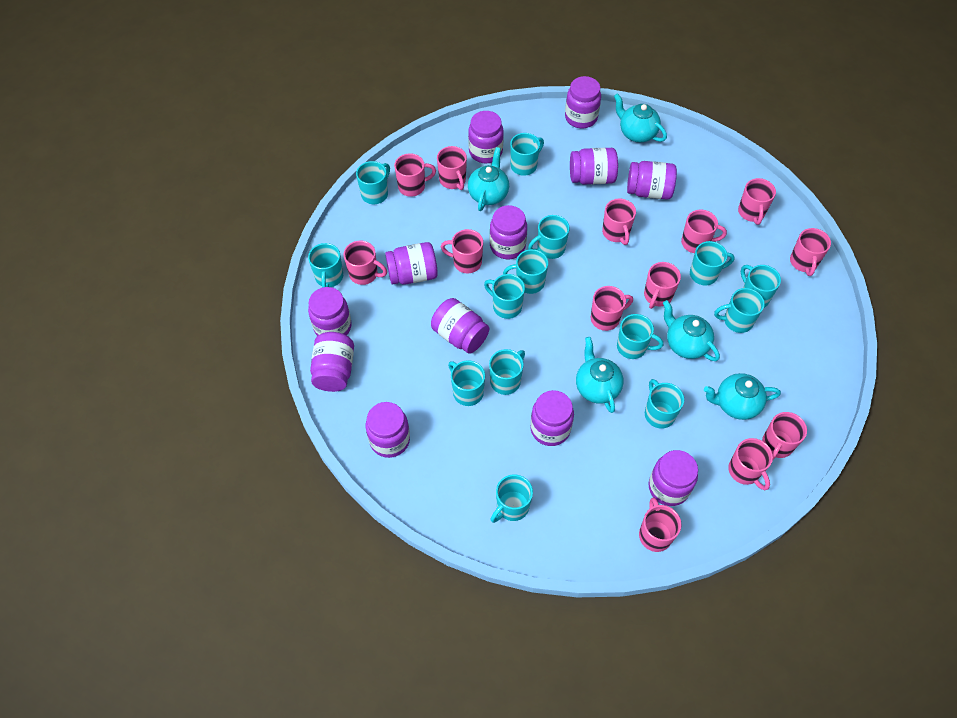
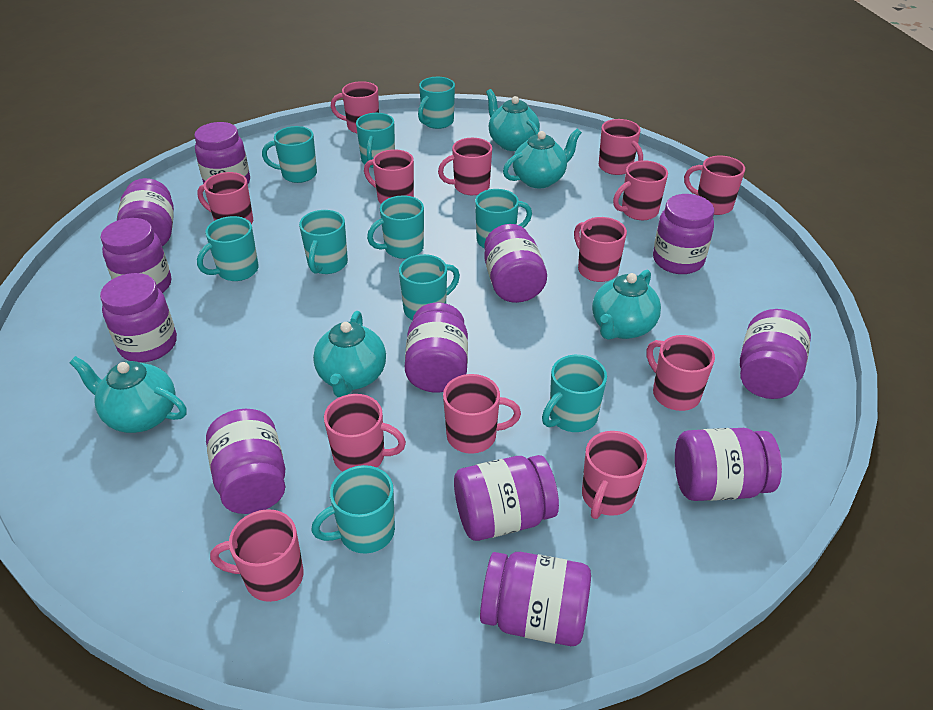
turquoise mug: 14 -> 10

